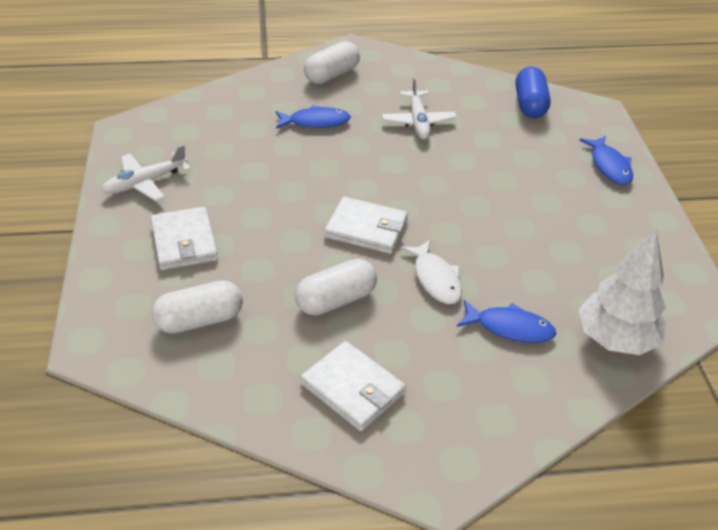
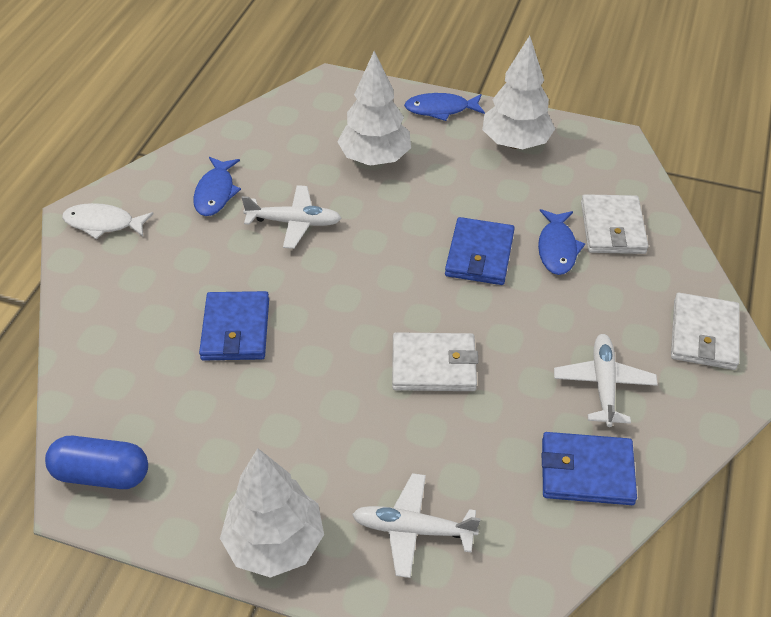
blue wallet: 0 -> 3
white capsule: 3 -> 0
white plane: 2 -> 3
white tree: 1 -> 3

